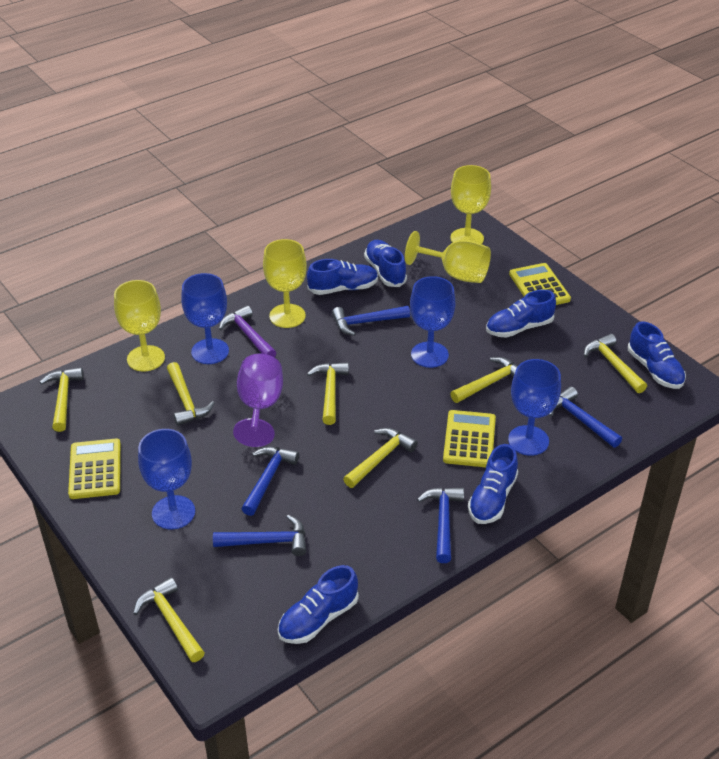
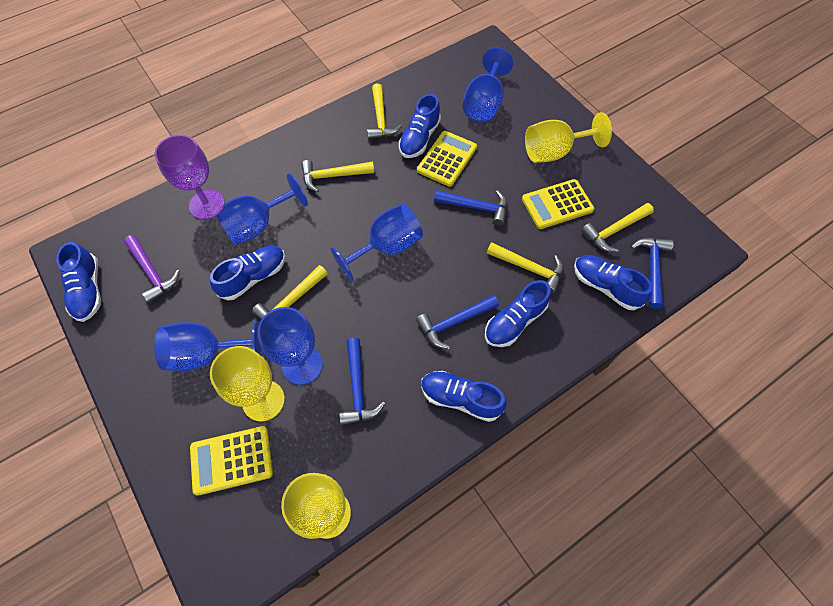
blue goblet: 4 -> 5
blue hammer: 5 -> 4
yellow goblet: 4 -> 3
yellow hammer: 7 -> 5

